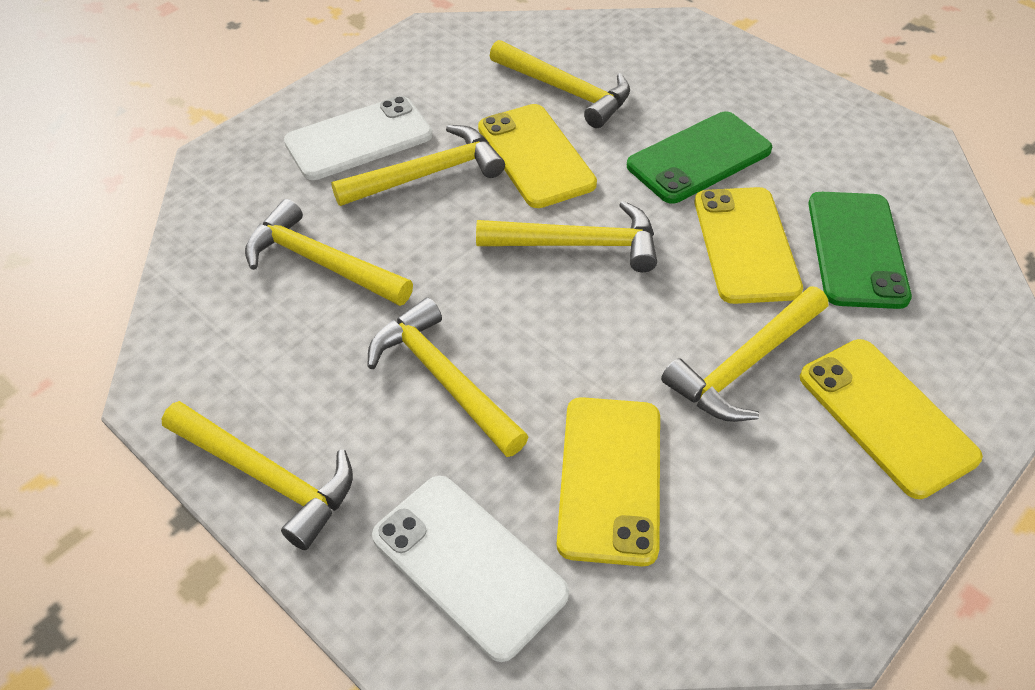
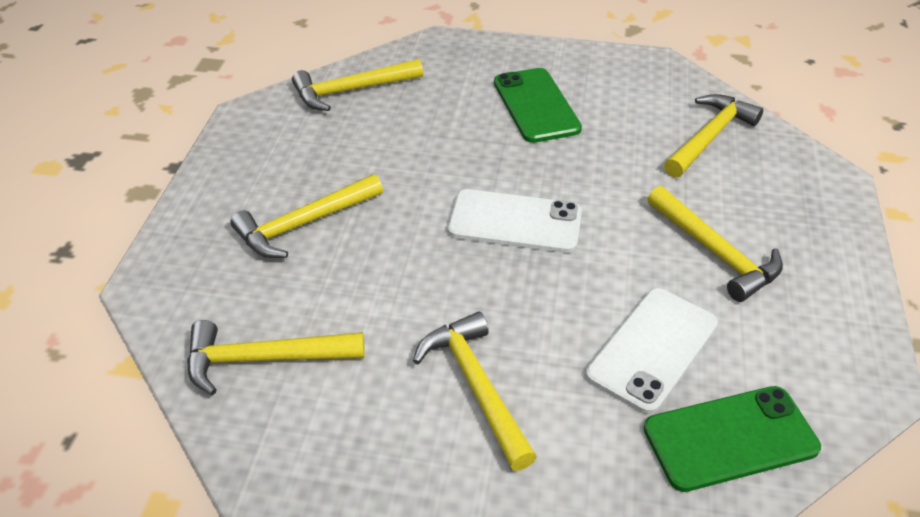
yellow hammer: 7 -> 6
yellow phone: 4 -> 0

